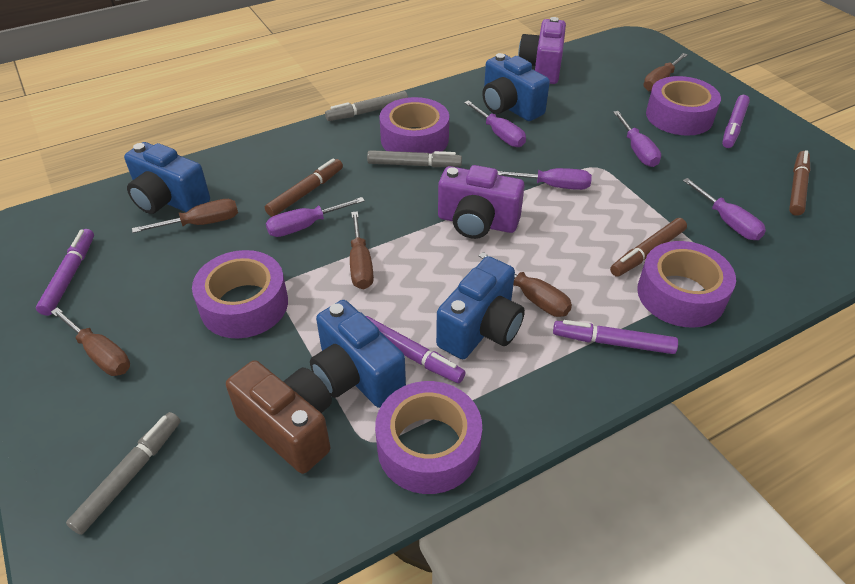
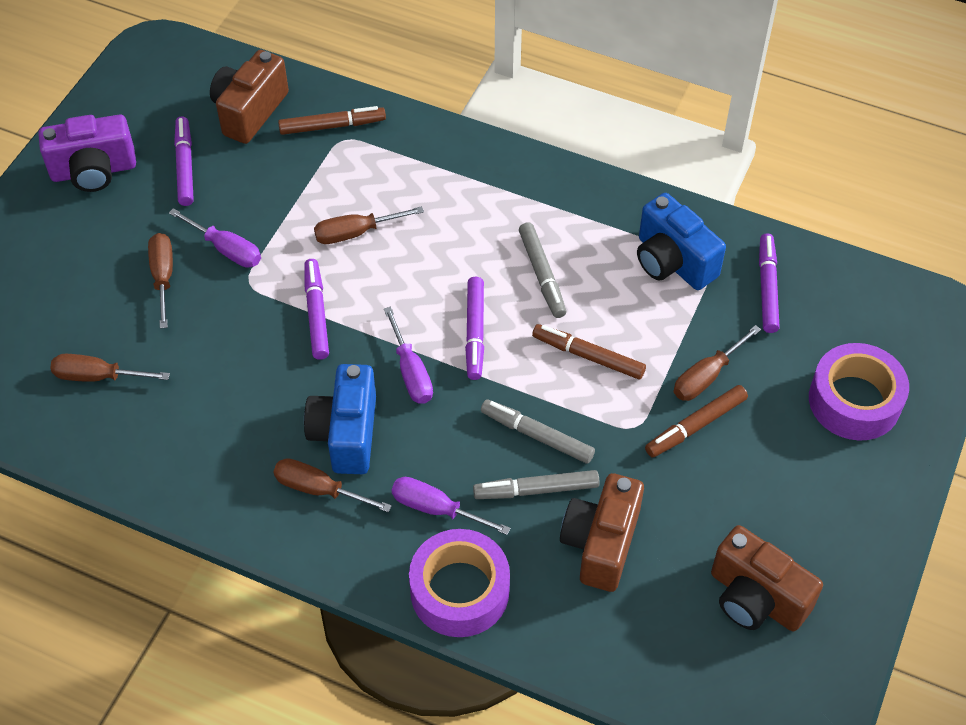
blue camera: 4 -> 2
brown camera: 1 -> 3
purple camera: 2 -> 1
purple screwdriver: 5 -> 3
purple tape: 5 -> 2

